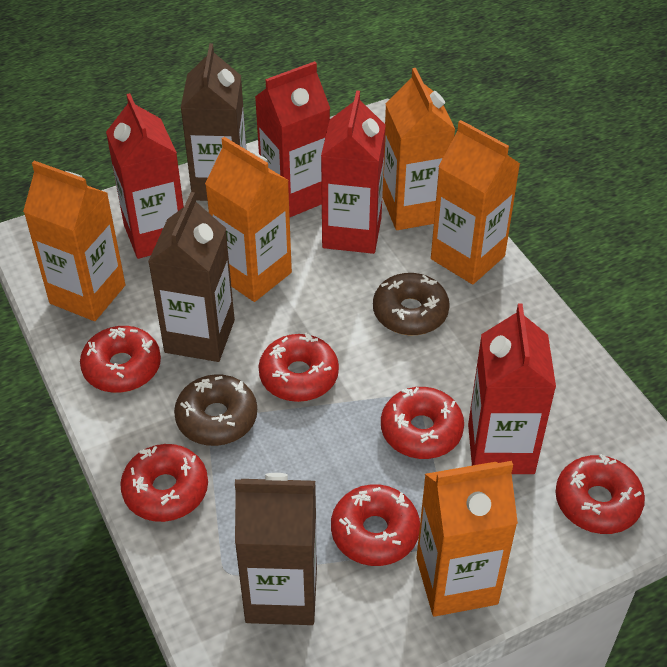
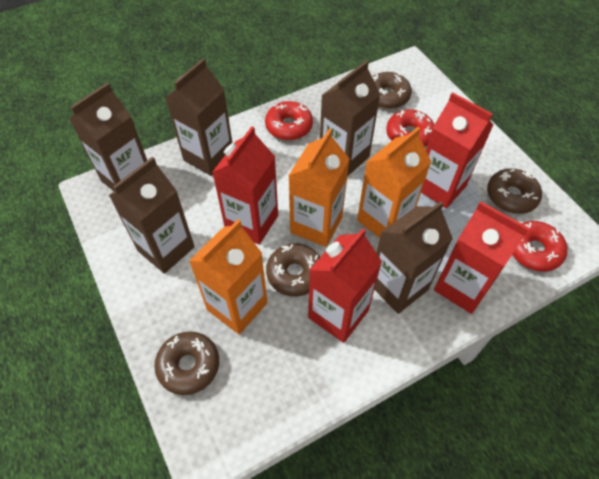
brown carton: 3 -> 5
brown donut: 2 -> 4
orange carton: 5 -> 3
red donut: 6 -> 3

